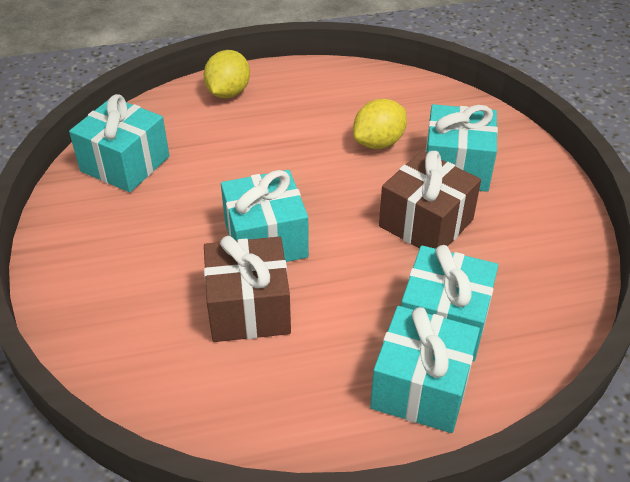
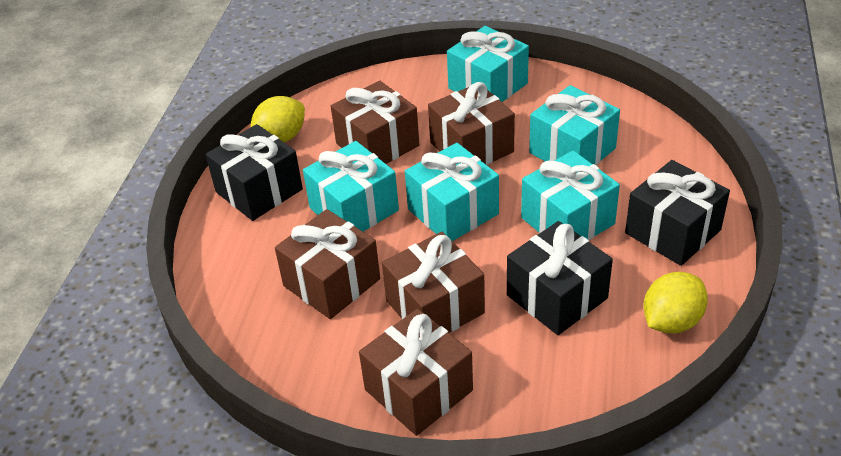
black gift: 0 -> 3
brown gift: 2 -> 5

